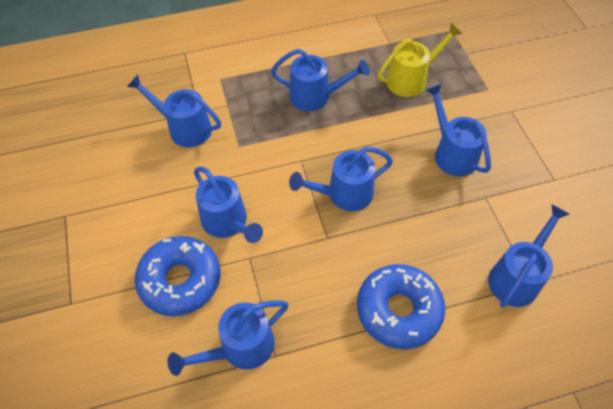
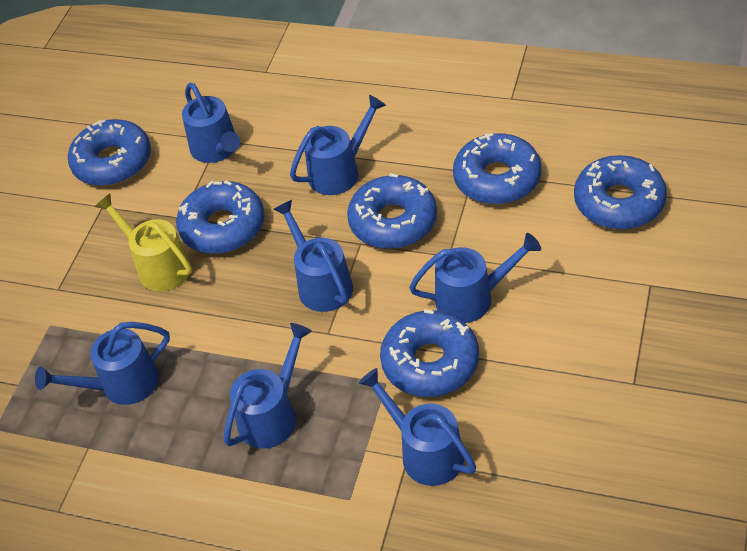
blue donut: 2 -> 6

